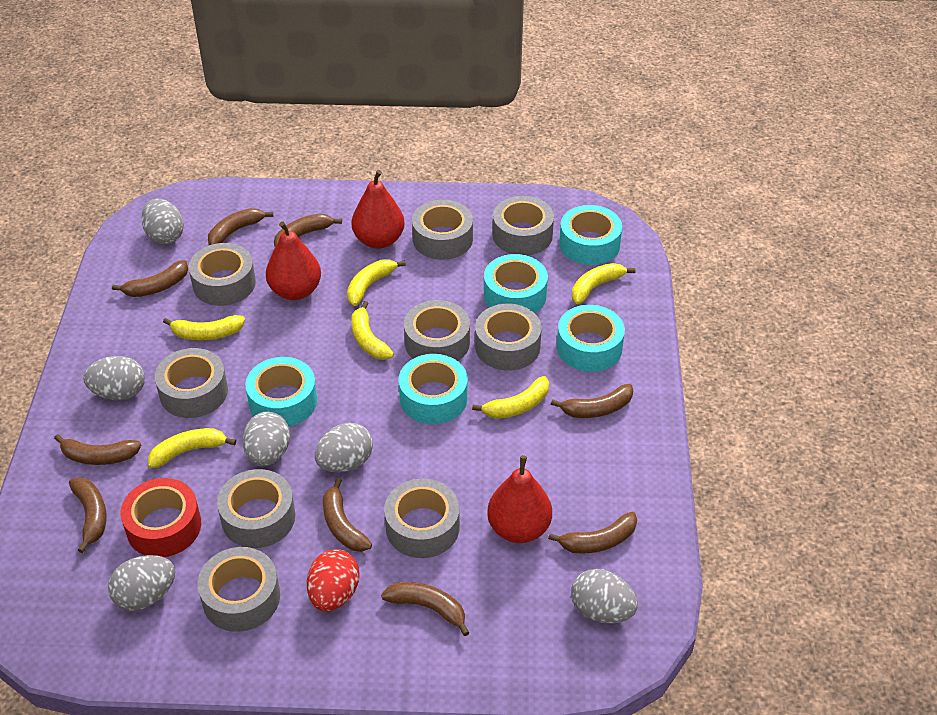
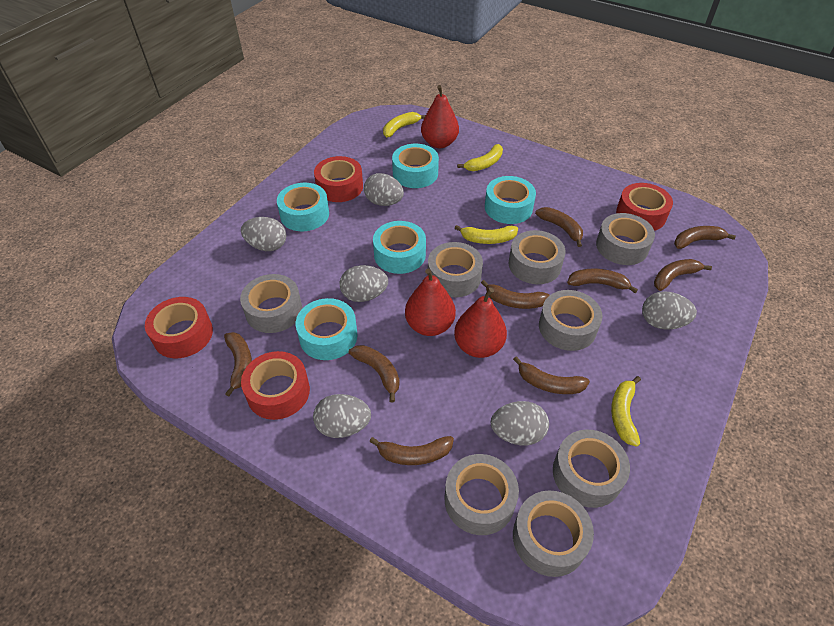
grey tape: 9 -> 8
red egg: 1 -> 0
red tape: 1 -> 4
yellow banana: 6 -> 4

